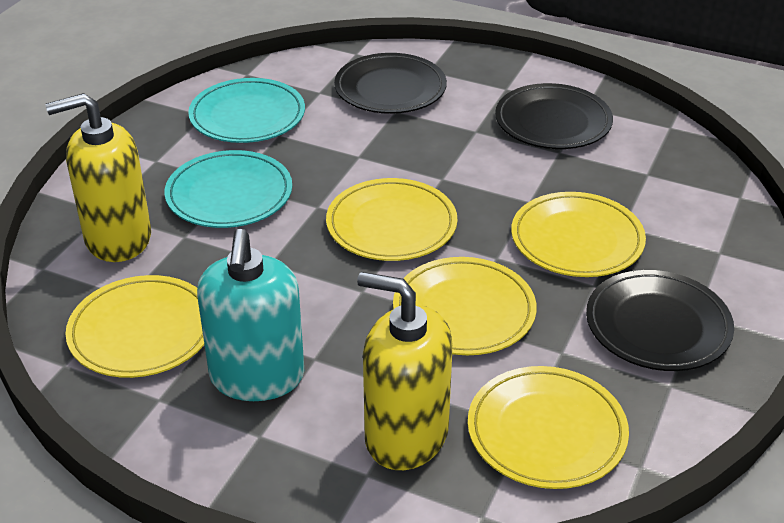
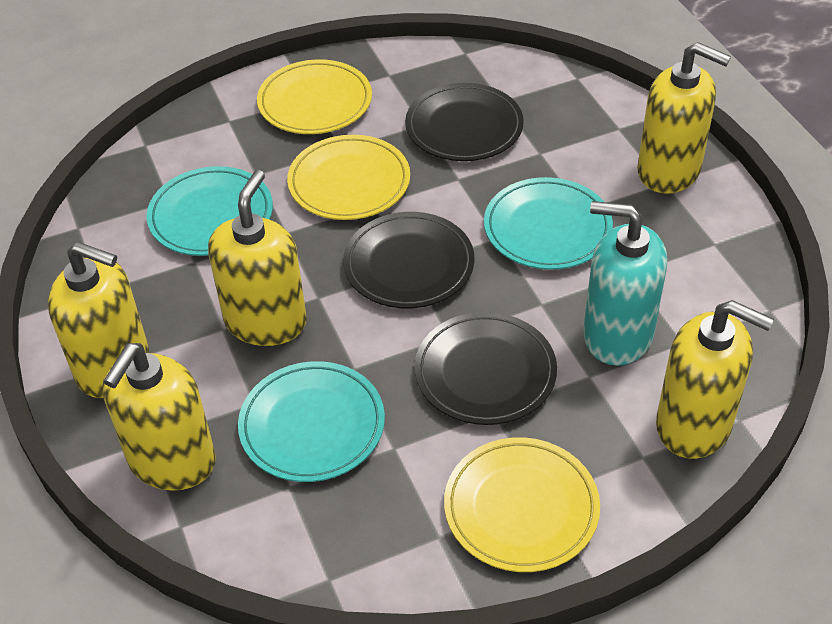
turquoise plate: 2 -> 3
yellow plate: 5 -> 3
yellow soap dispenser: 2 -> 5

